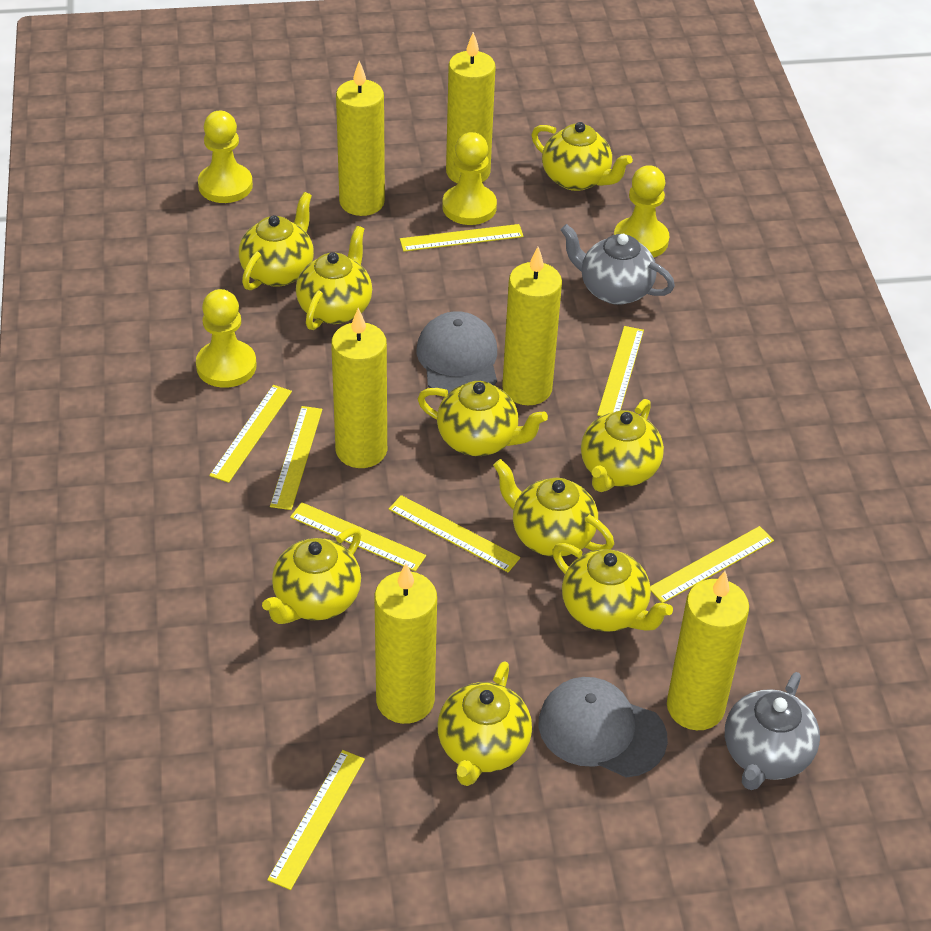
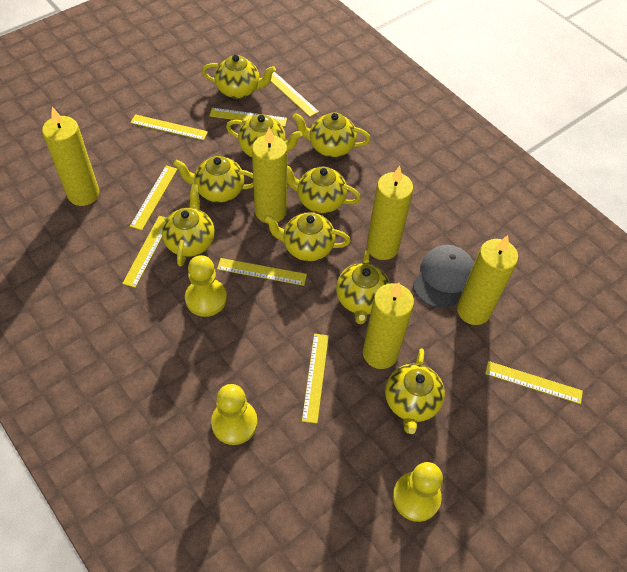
grey cap: 2 -> 1
grey teapot: 2 -> 0
yellow candle: 6 -> 5
yellow pawn: 4 -> 3

